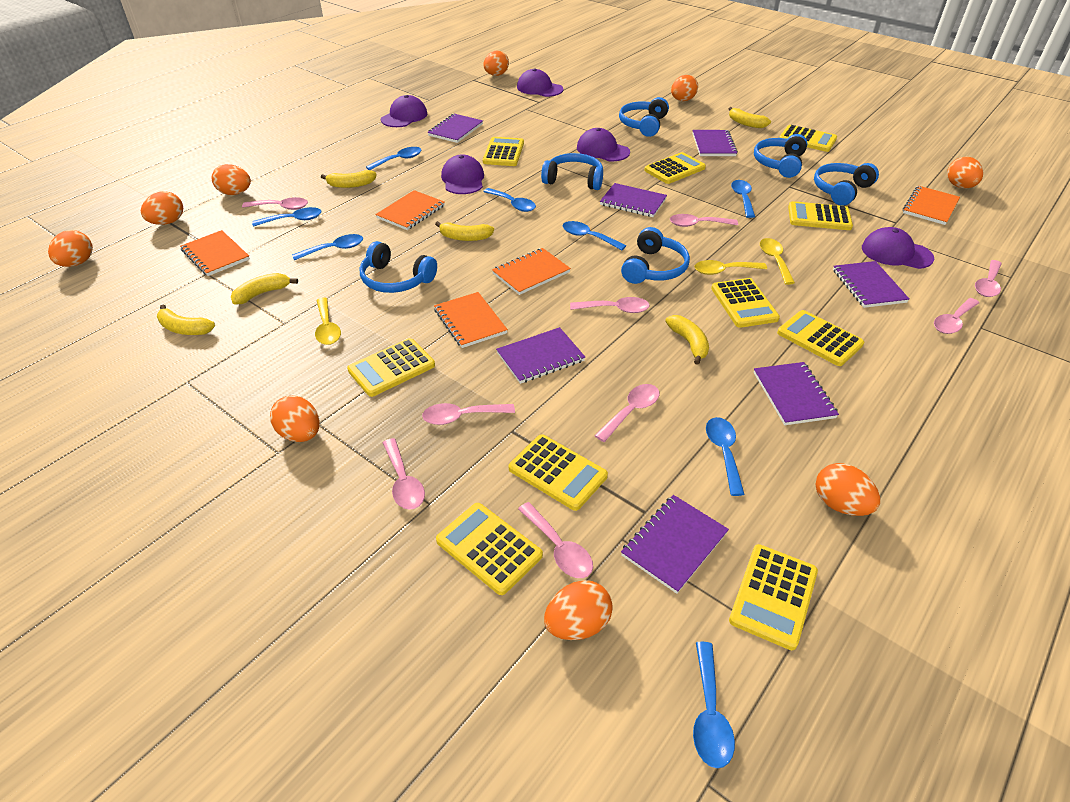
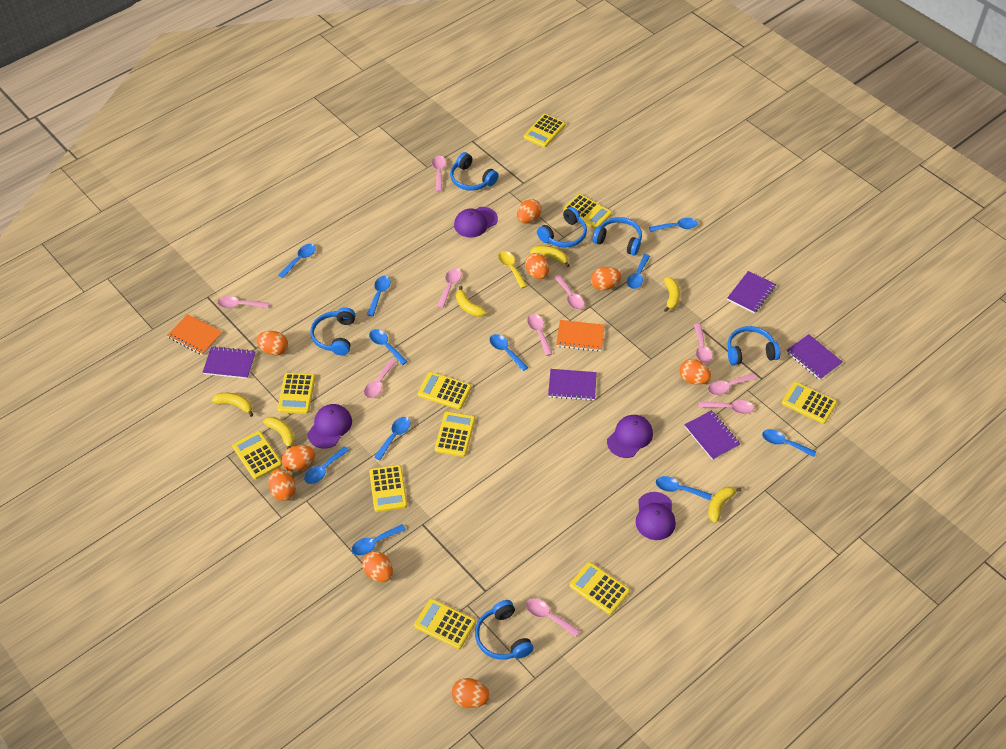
blue spoon: 8 -> 11
orange notebook: 5 -> 2
pink spoon: 9 -> 10
purple cap: 5 -> 4
purple notebook: 7 -> 5
yellow spoon: 3 -> 1

